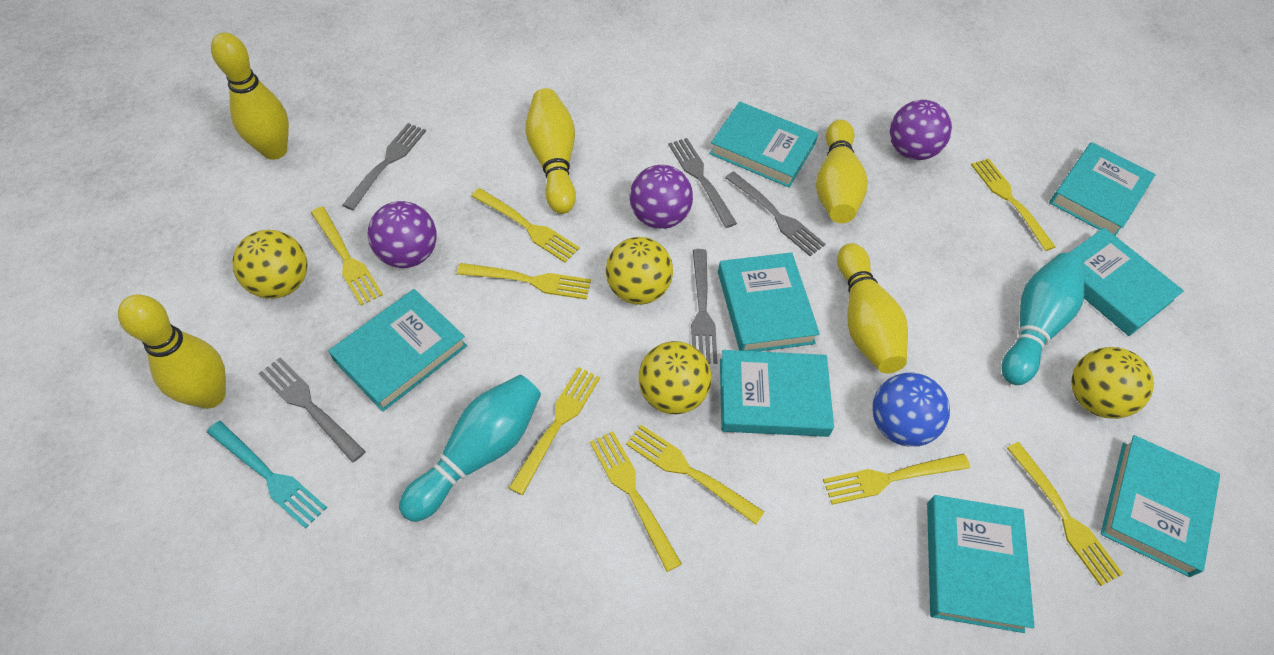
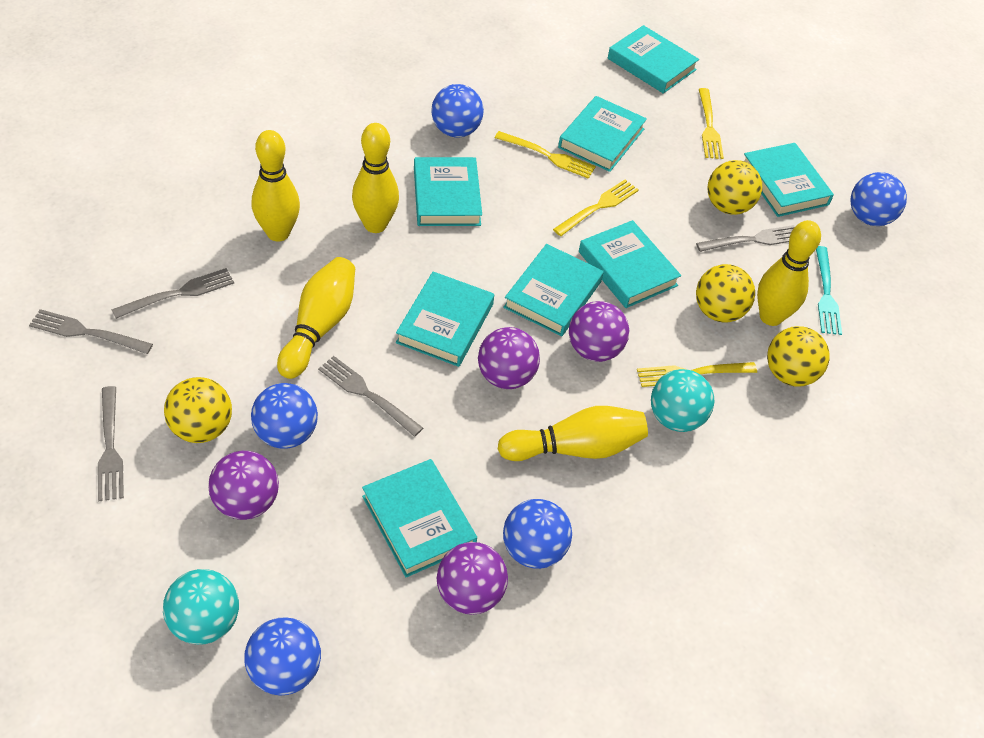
blue ball: 1 -> 5
purple ball: 3 -> 4
turquoise ball: 0 -> 2
turquoise bowling pin: 2 -> 0
yellow fork: 9 -> 4

